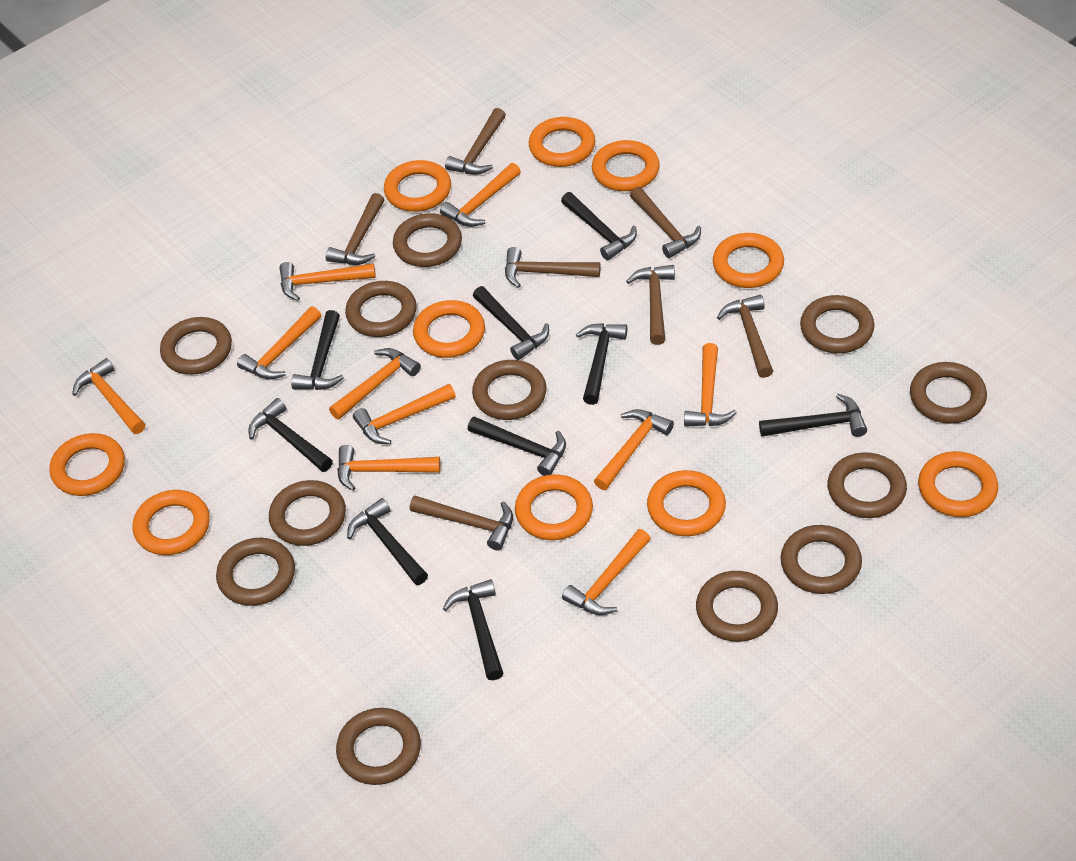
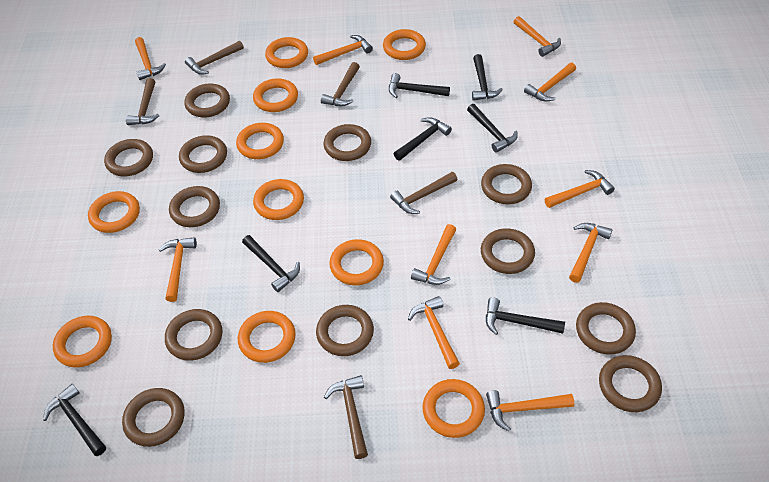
black hammer: 9 -> 7
brown hammer: 7 -> 5

